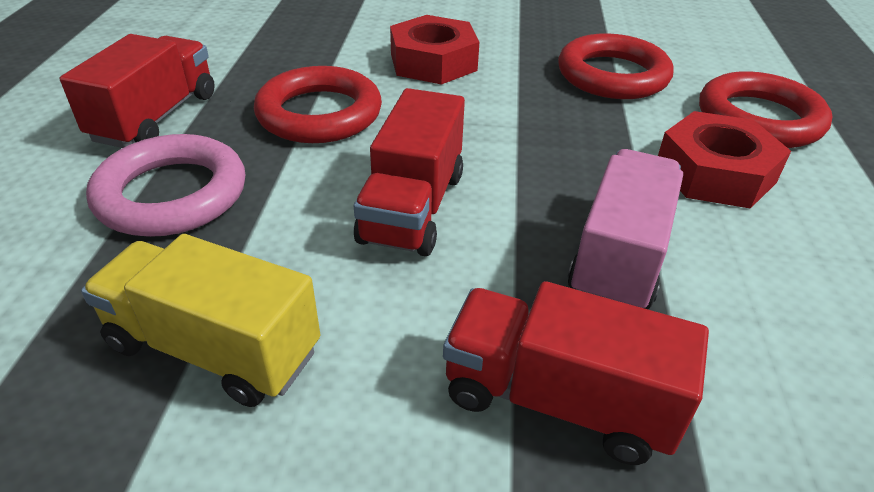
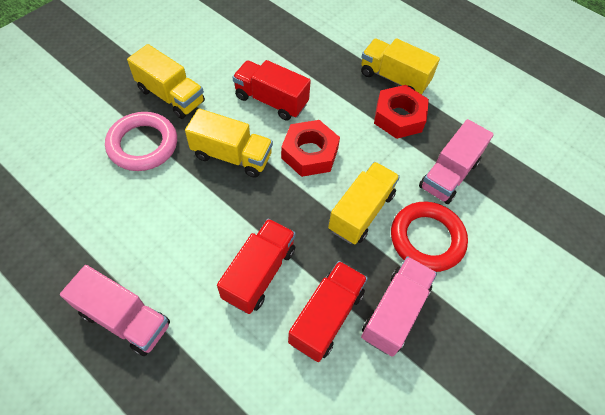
pink truck: 1 -> 3
red ring: 3 -> 1
yellow truck: 1 -> 4

